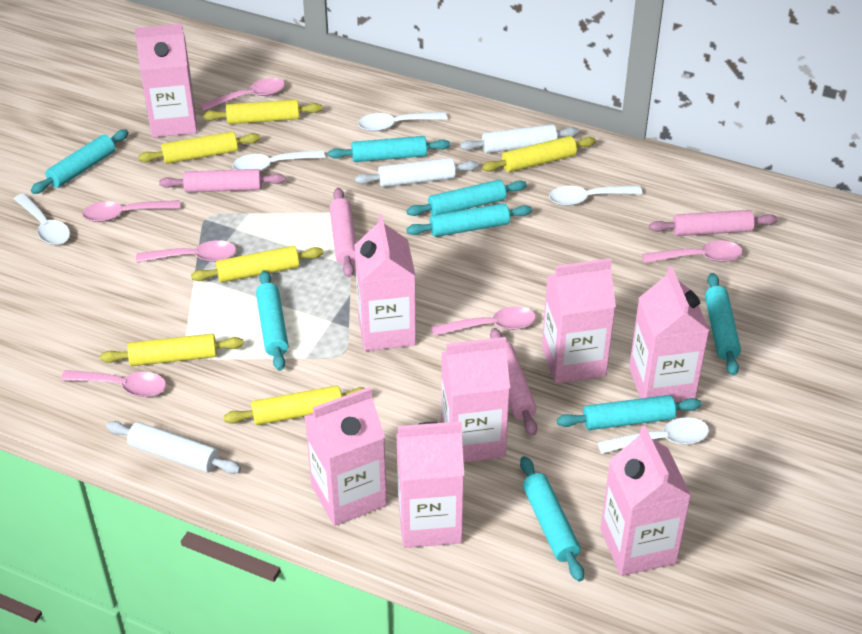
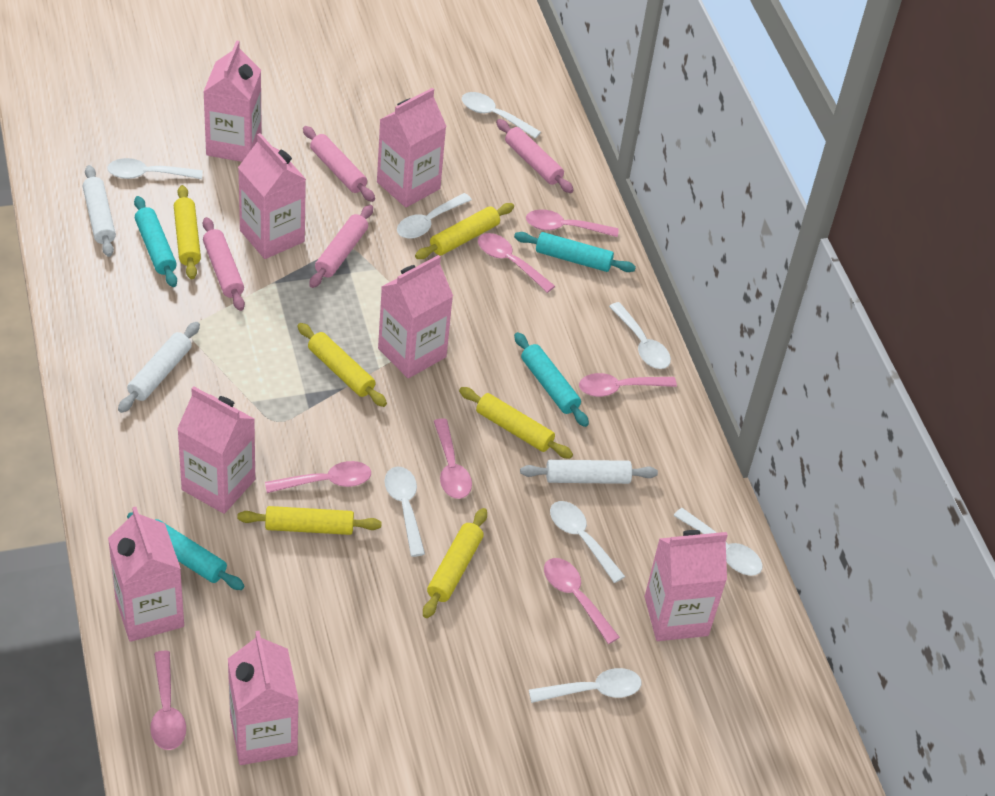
pink spoon: 6 -> 7
turquoise rolling pin: 8 -> 4
white spoon: 5 -> 8

